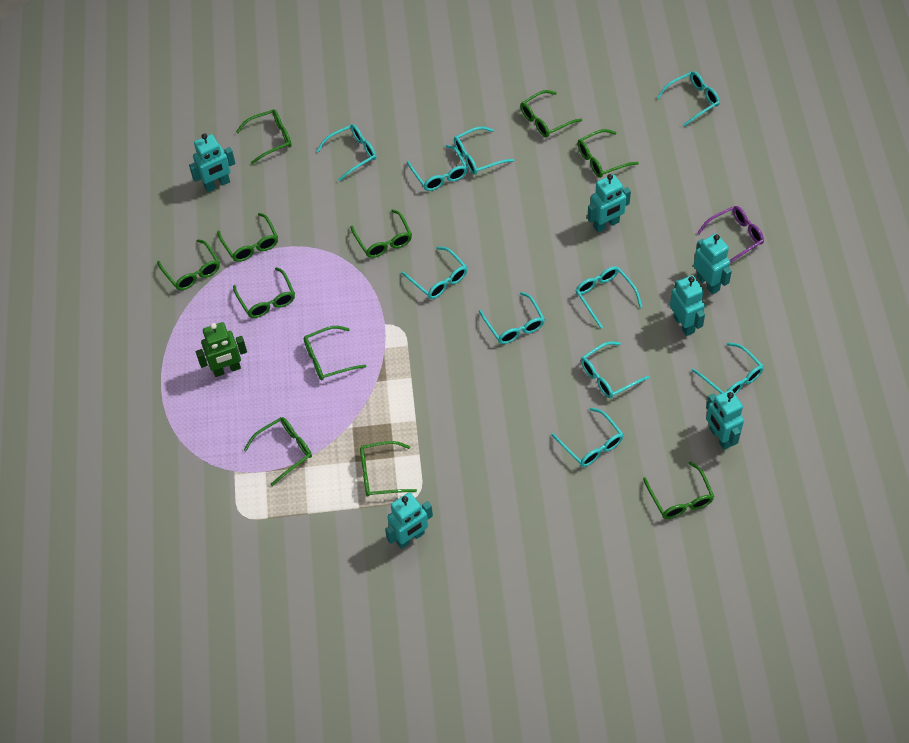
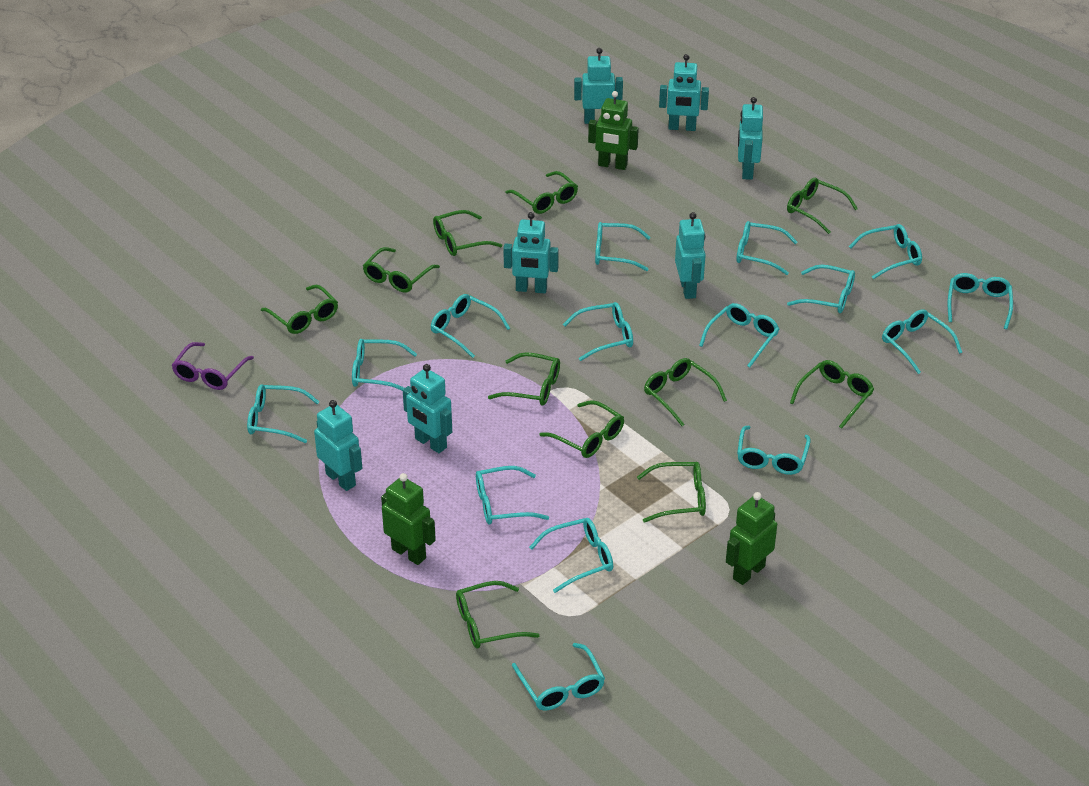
green robot: 1 -> 3
turquoise glasses: 10 -> 15
turquoise robot: 6 -> 7

